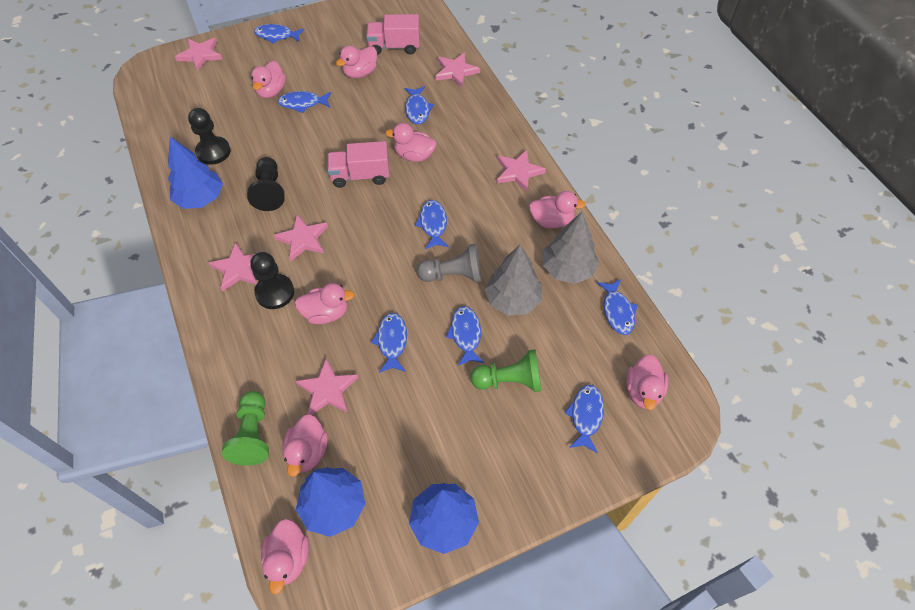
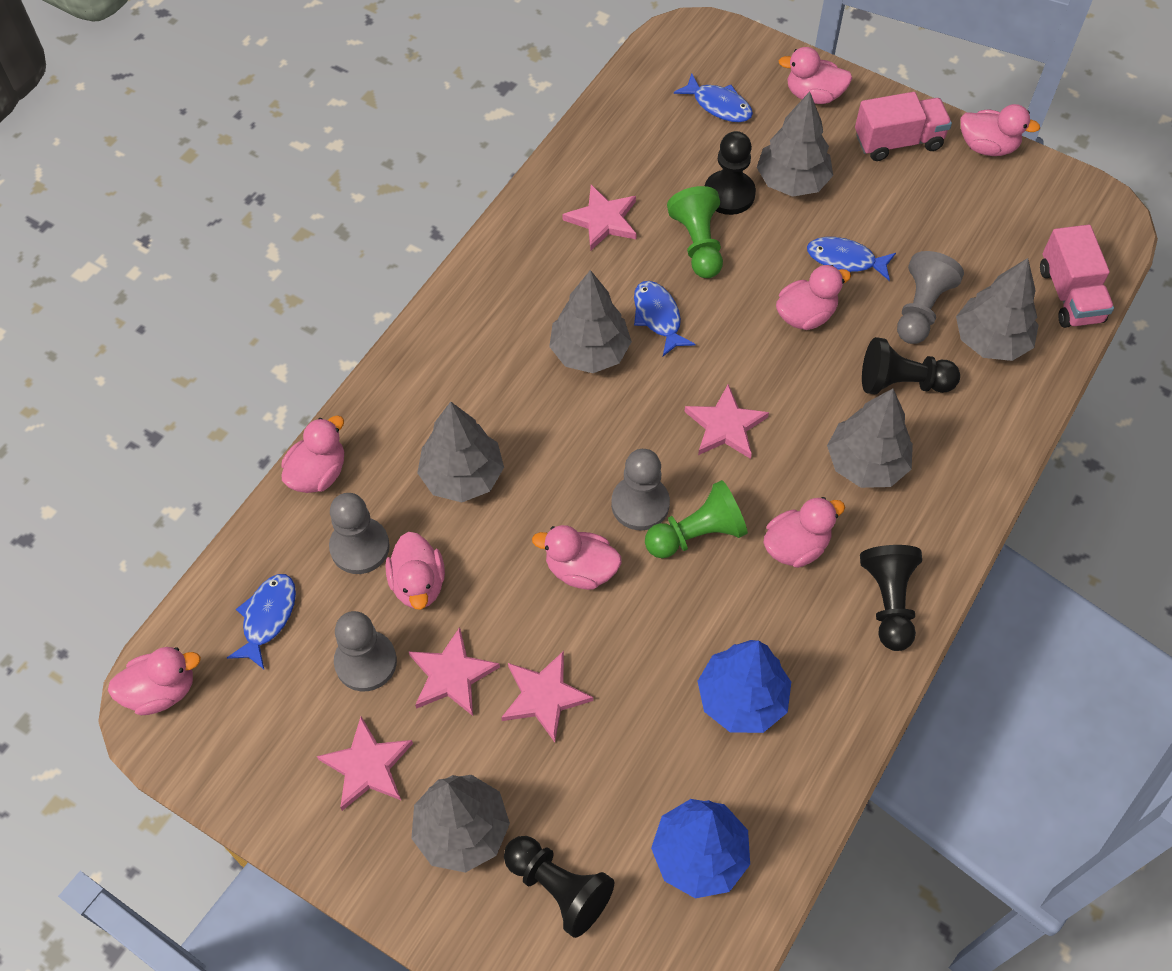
black pawn: 3 -> 4
blue fish: 8 -> 4
blue tree: 3 -> 2
grey pawn: 1 -> 4
grey tree: 2 -> 6
pink star: 6 -> 5

